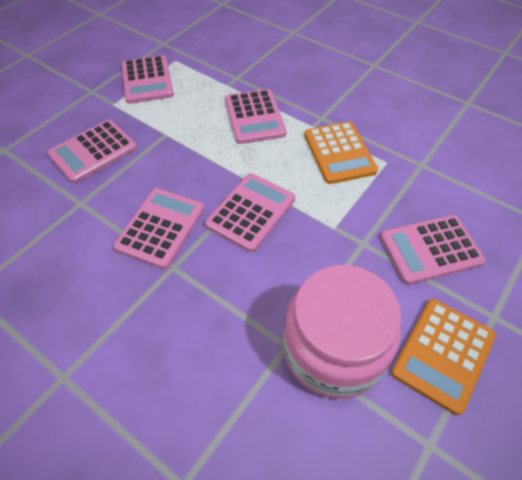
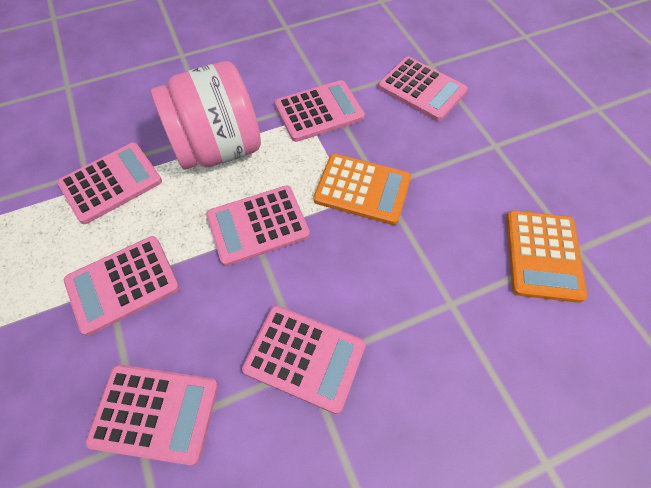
pink calculator: 6 -> 7

